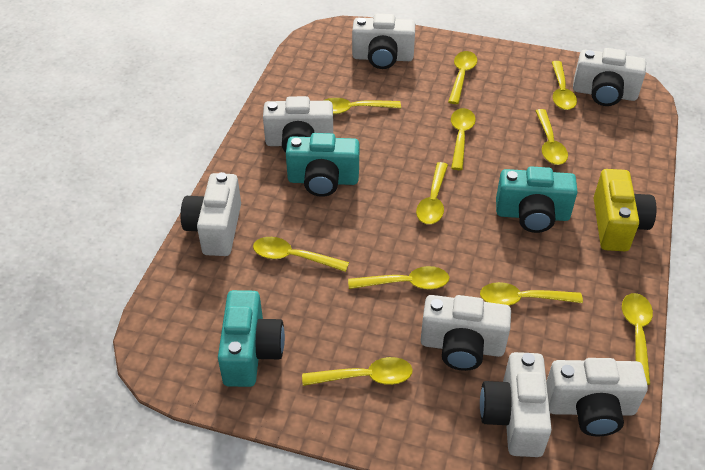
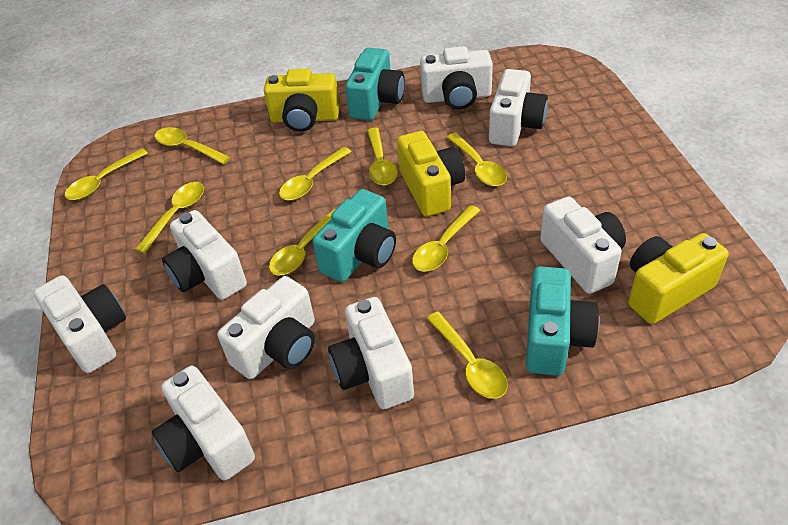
white camera: 7 -> 8
yellow camera: 1 -> 3
yellow spoon: 11 -> 9

